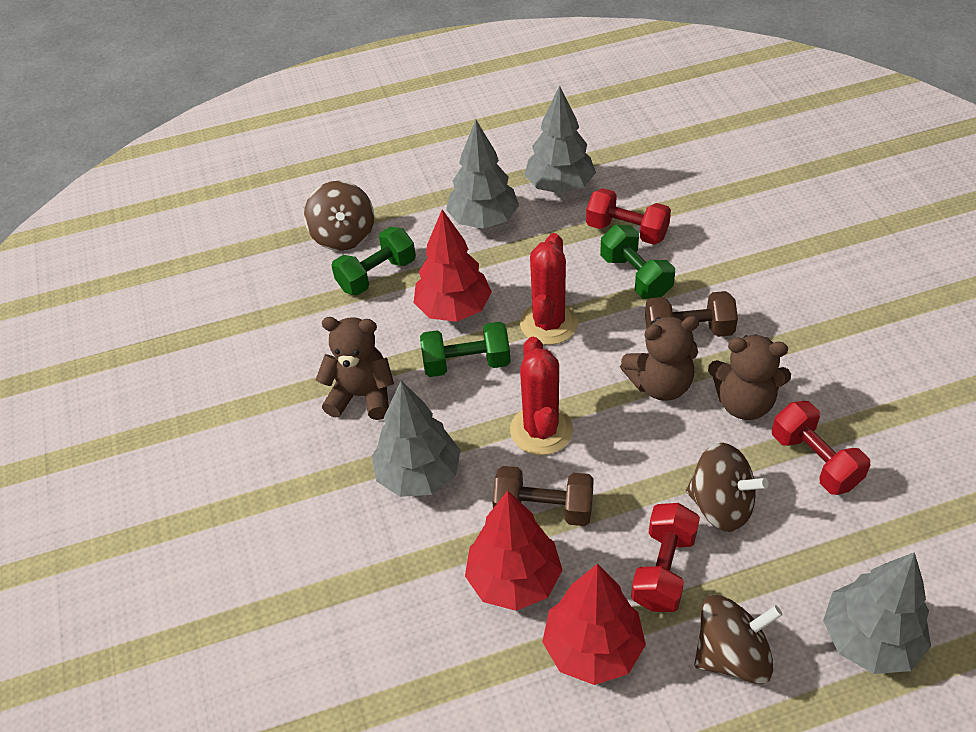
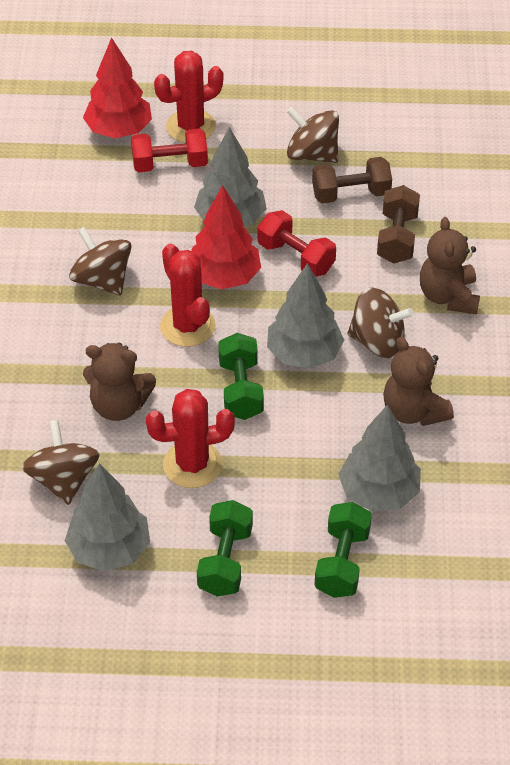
brown spinning top: 3 -> 4
red cactus: 2 -> 3
red dumbbell: 3 -> 2
red tree: 3 -> 2

